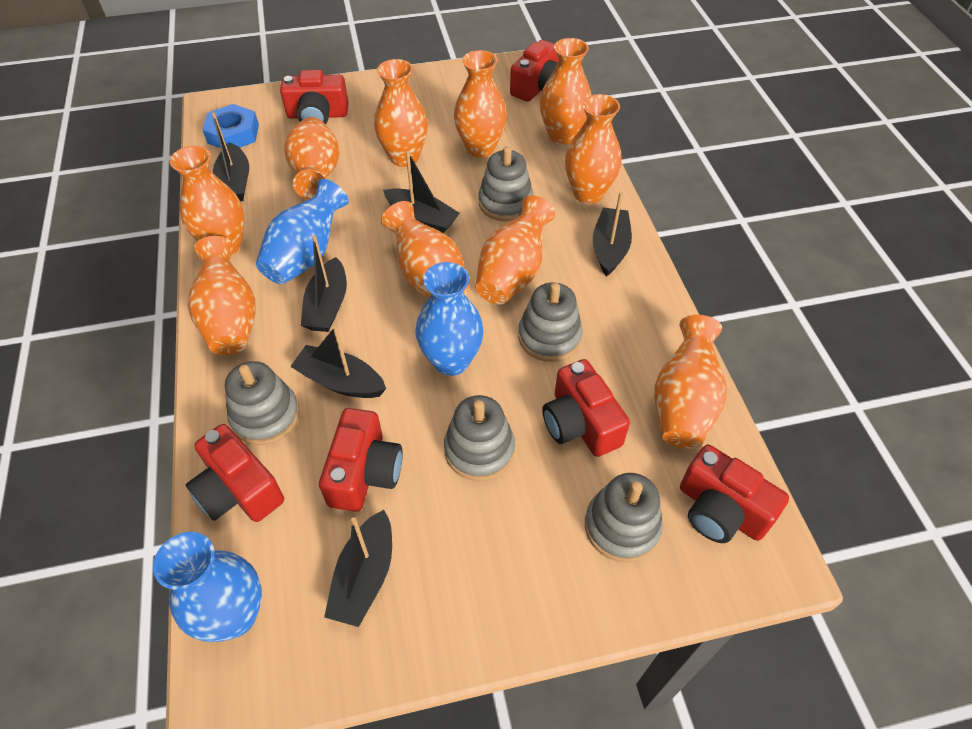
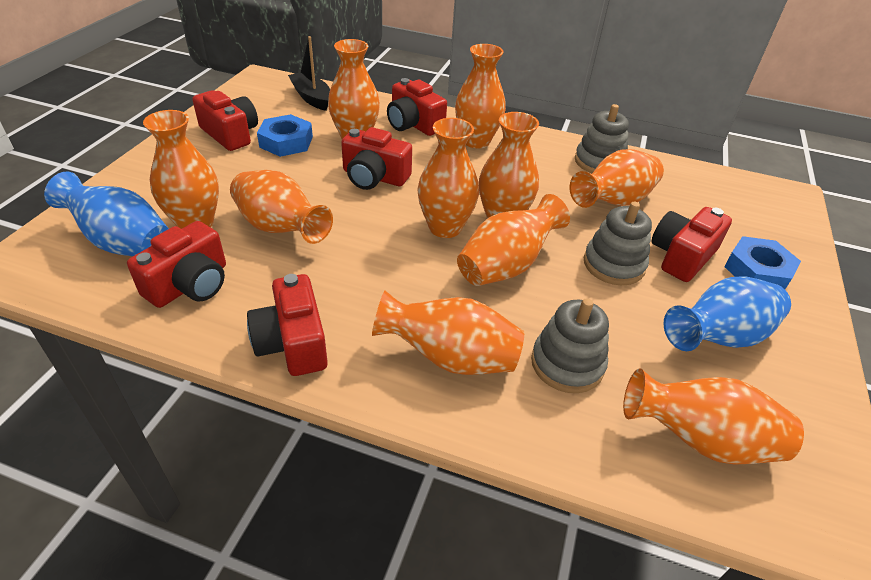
black boat: 6 -> 1
blue nut: 1 -> 2
blue vase: 3 -> 2
grey stacking toy: 5 -> 3

